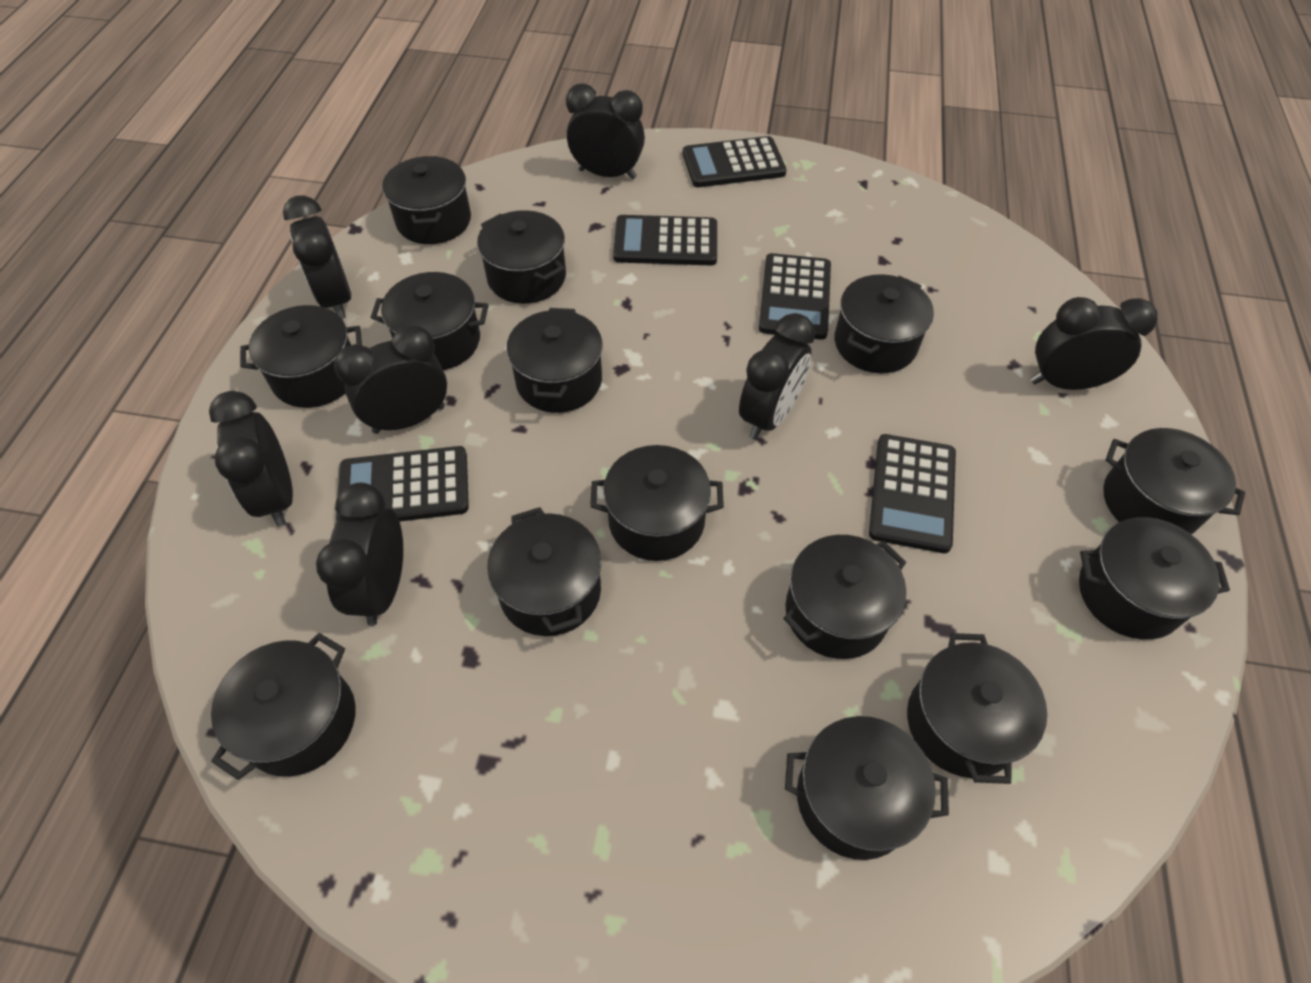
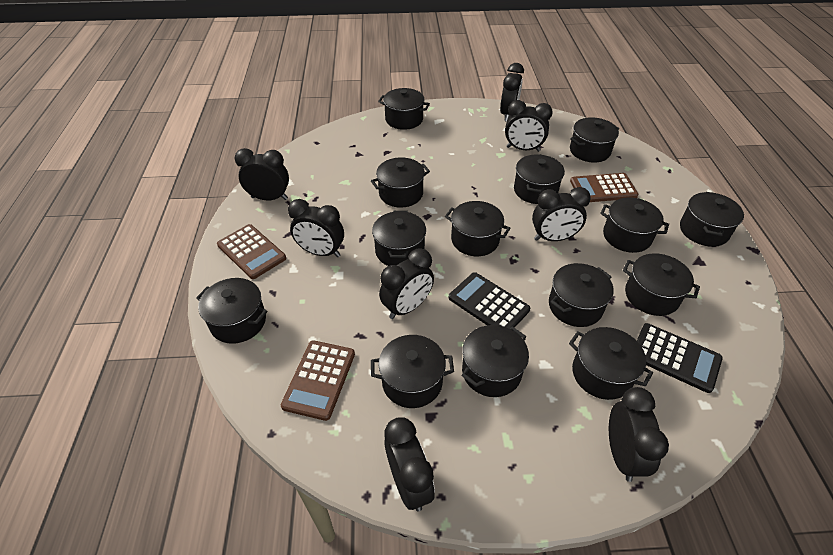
black calculator: 5 -> 2
black clock: 7 -> 8
brown calculator: 0 -> 3

